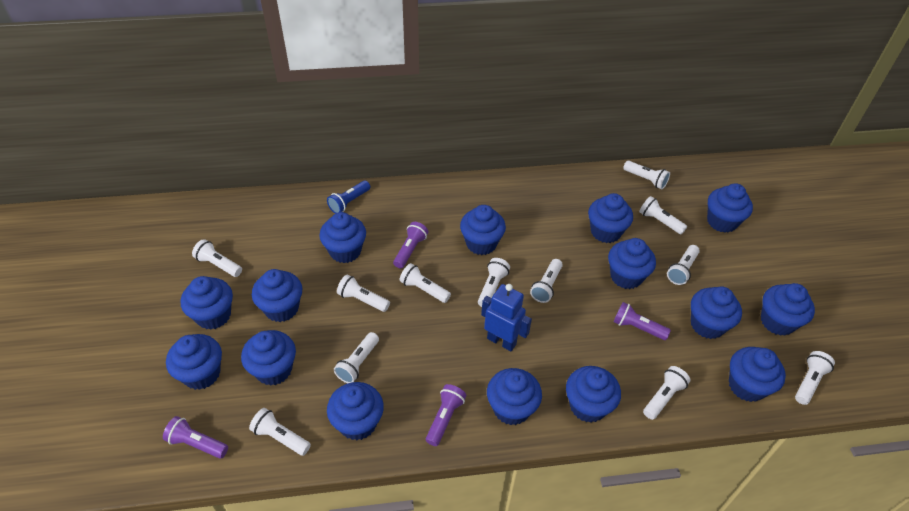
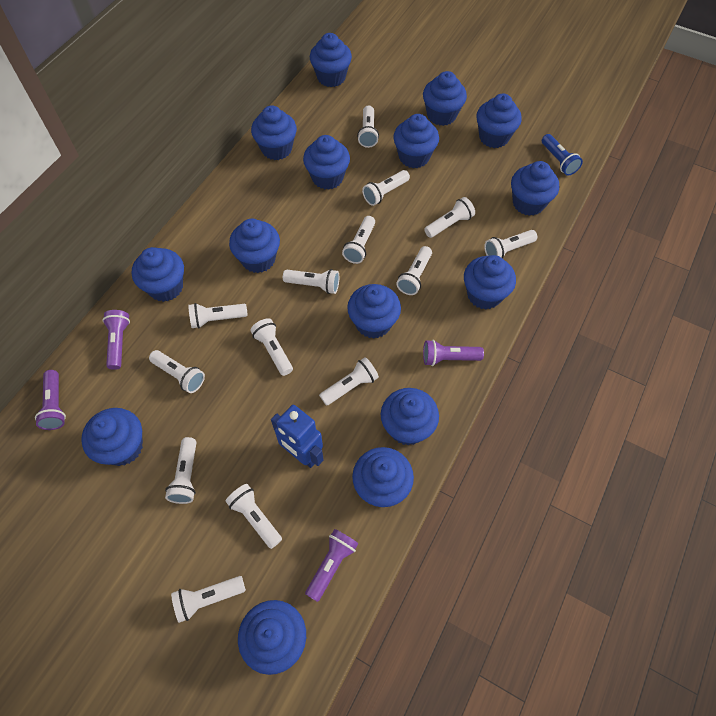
white flashlight: 12 -> 14

